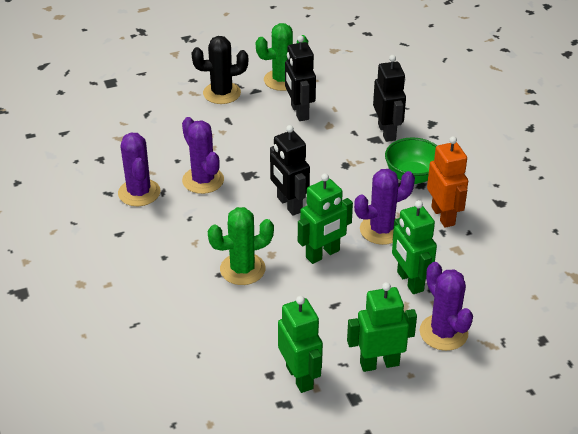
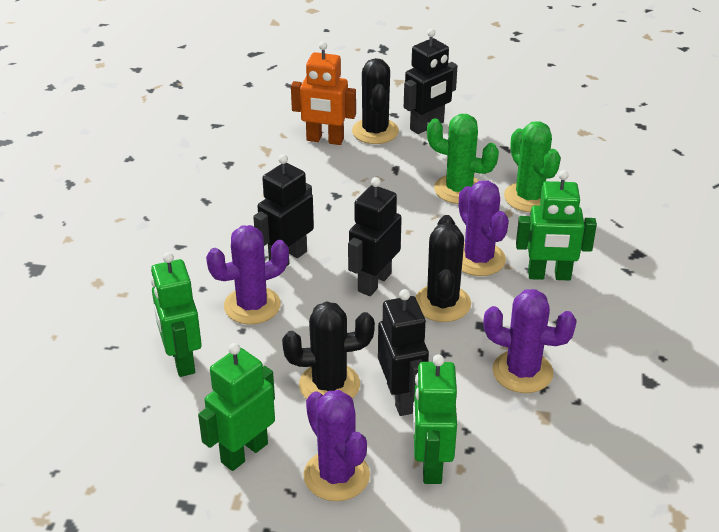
black cactus: 1 -> 3
black robot: 3 -> 4
green bowl: 1 -> 0

